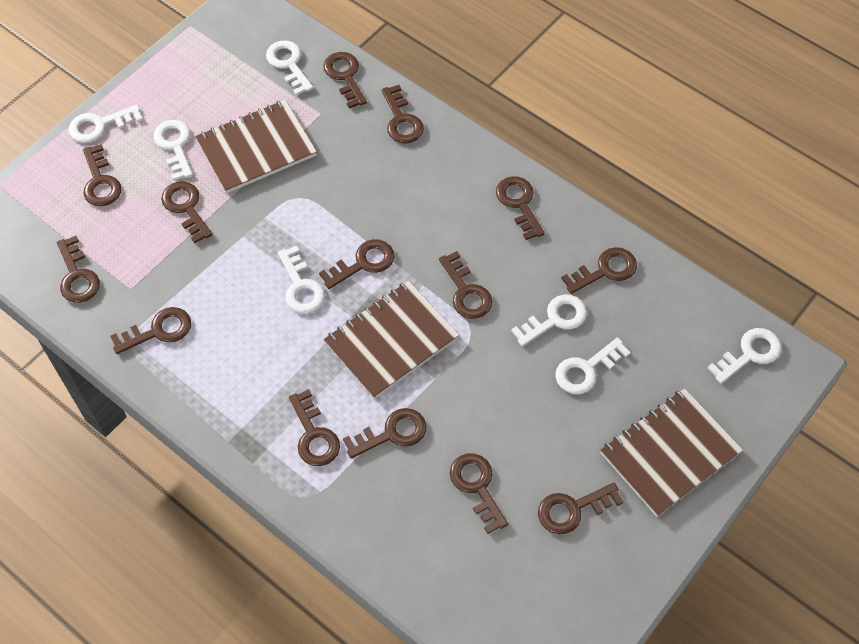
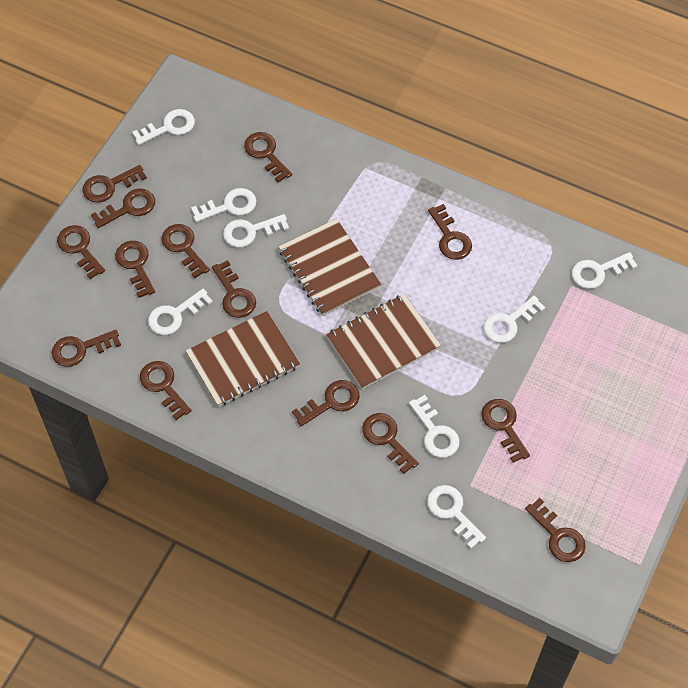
white key: 7 -> 8

